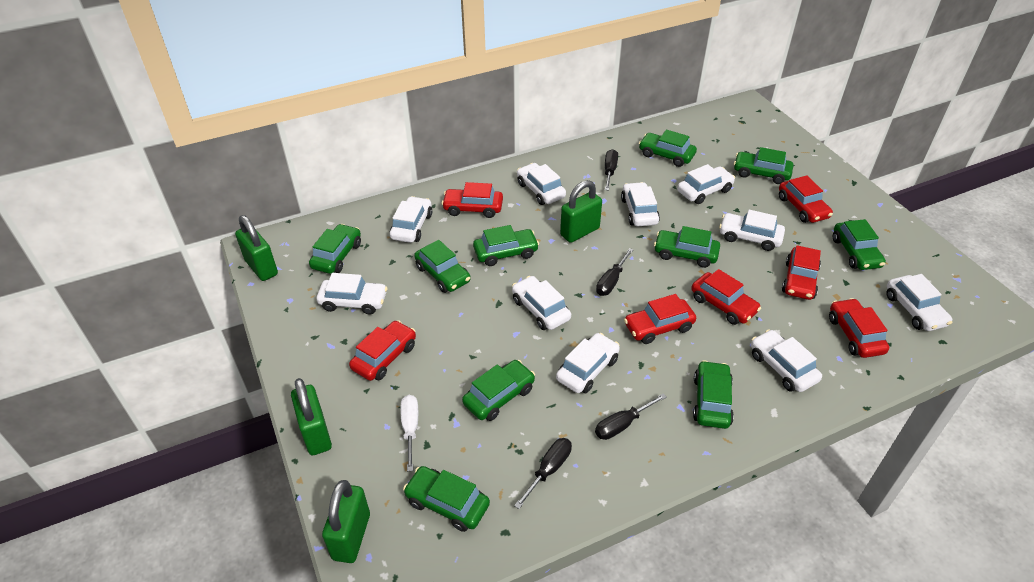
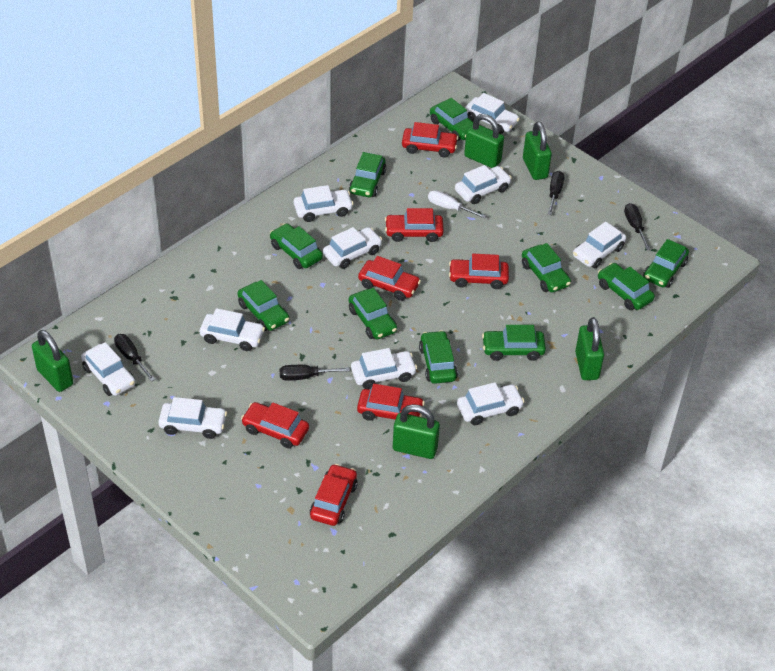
green padlock: 4 -> 5

